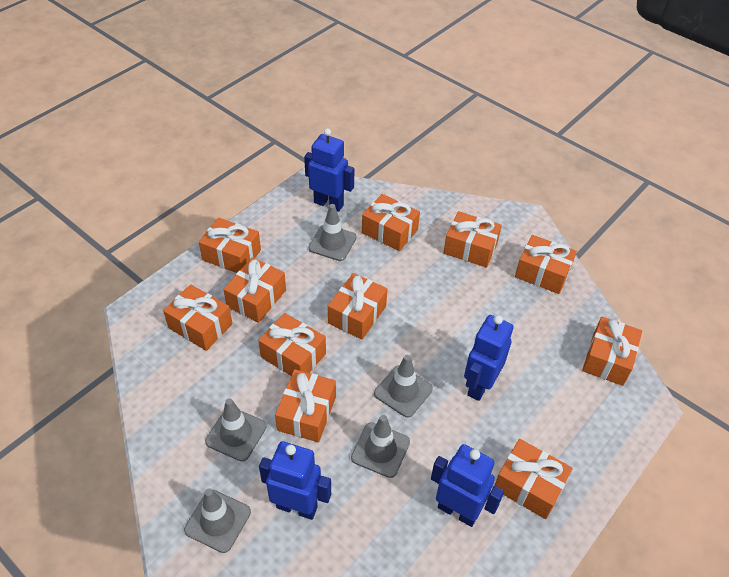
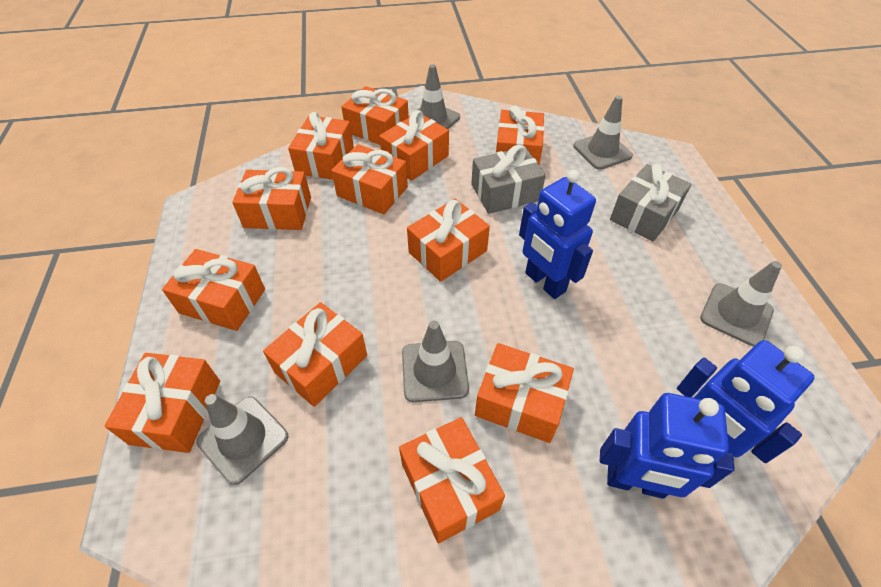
blue robot: 4 -> 3
grey gift: 0 -> 2
orange gift: 11 -> 12

